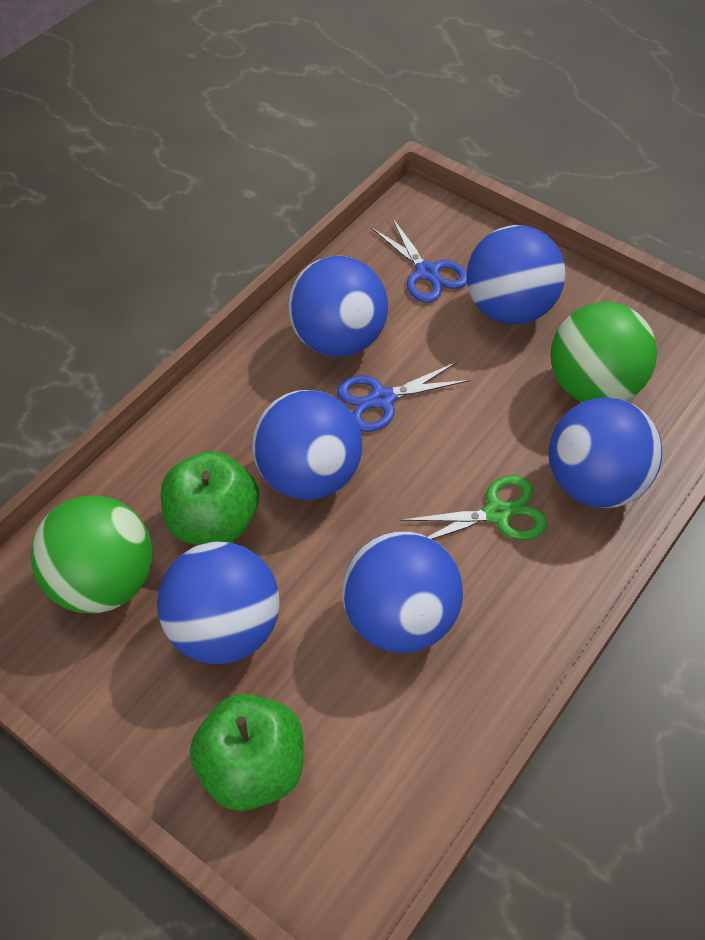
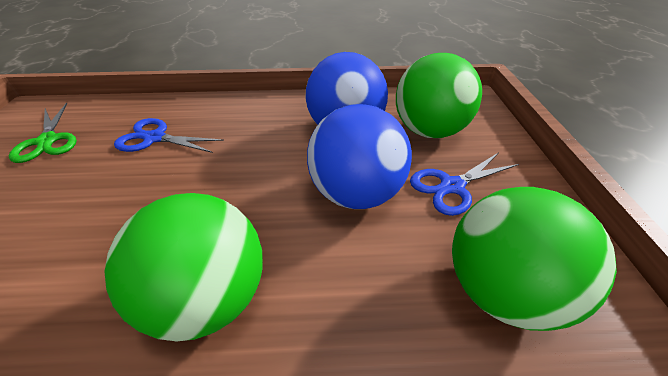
blue ball: 6 -> 2
green apple: 2 -> 0
green ball: 2 -> 3

